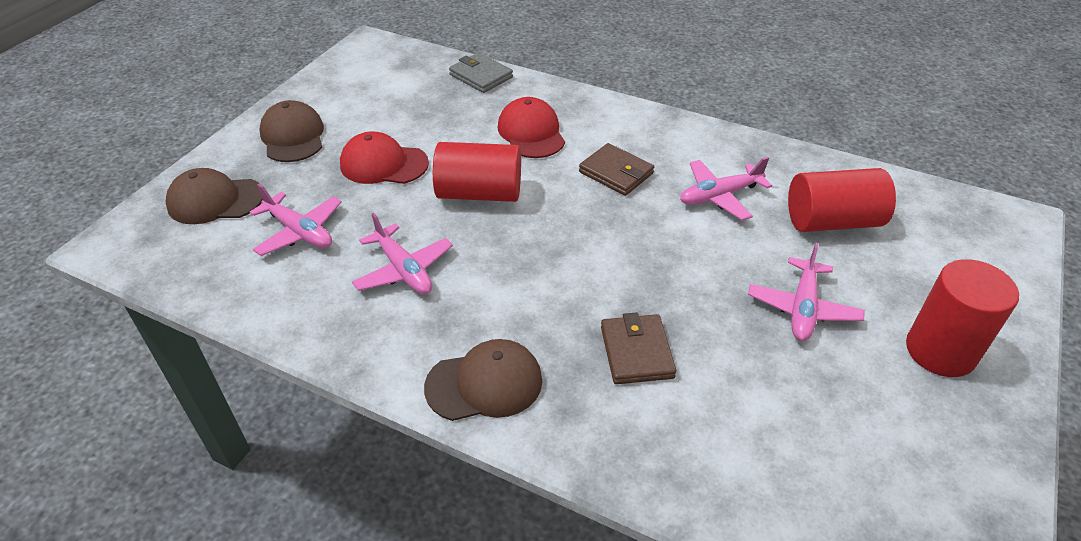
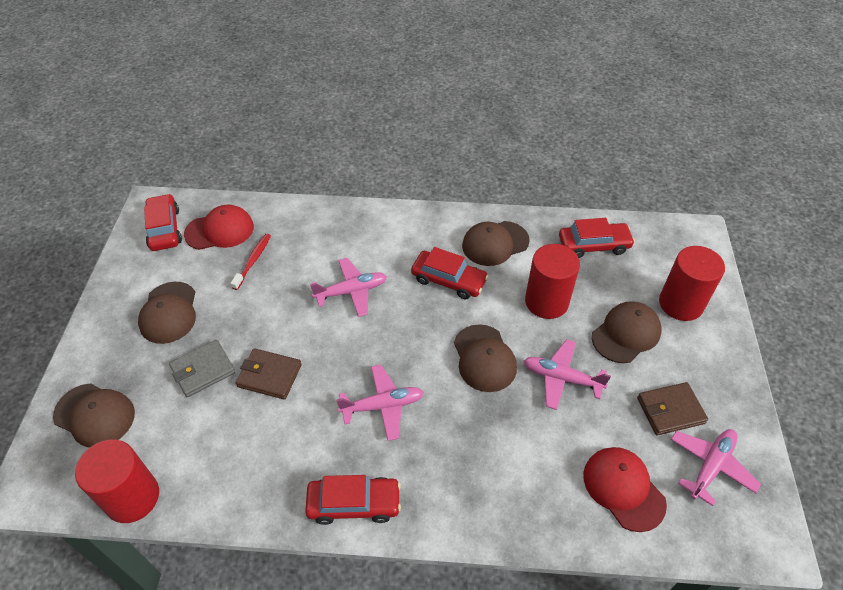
brown cap: 3 -> 5
red car: 0 -> 4
red toothbrush: 0 -> 1

